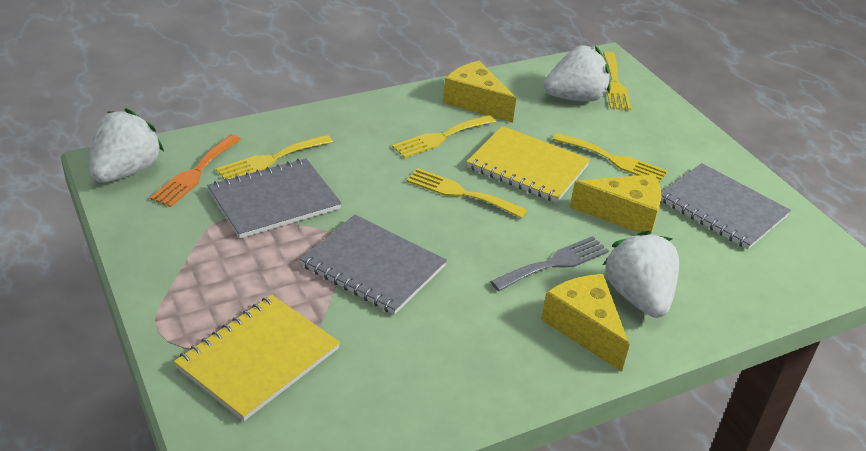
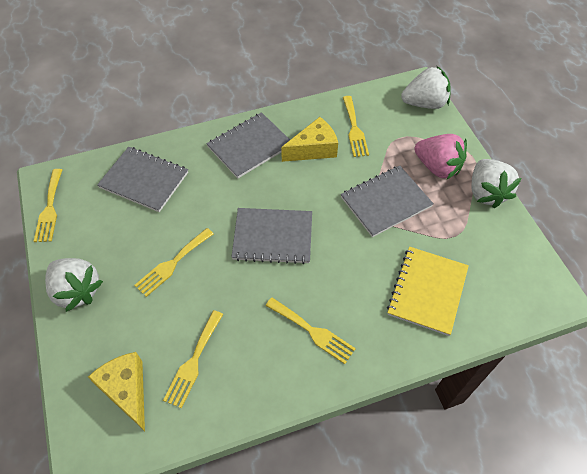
grey fork: 1 -> 0
grey notebook: 3 -> 4
orange fork: 1 -> 0
pink strawberry: 0 -> 1
yellow cheese: 3 -> 2
yellow notebook: 2 -> 1

